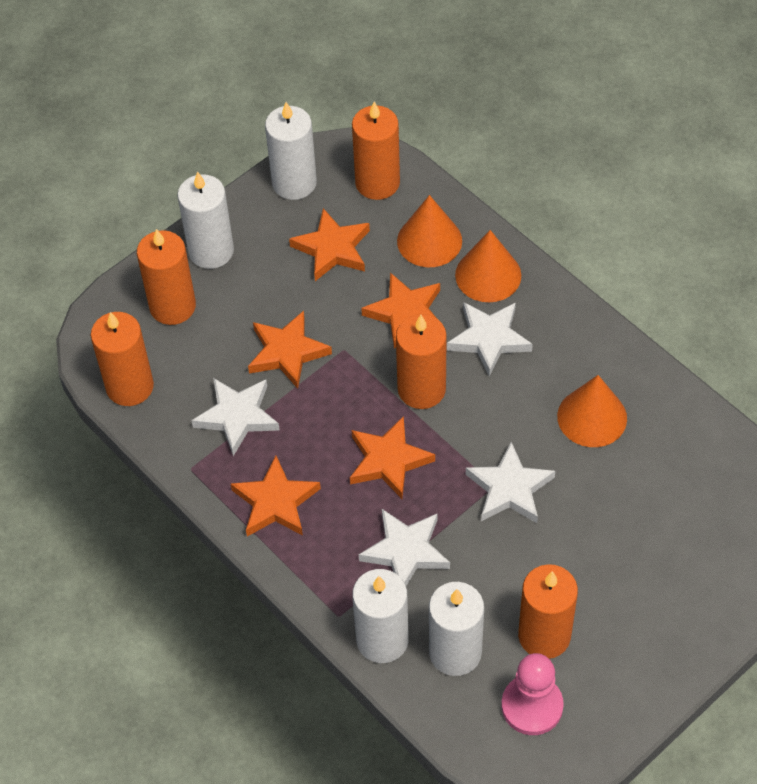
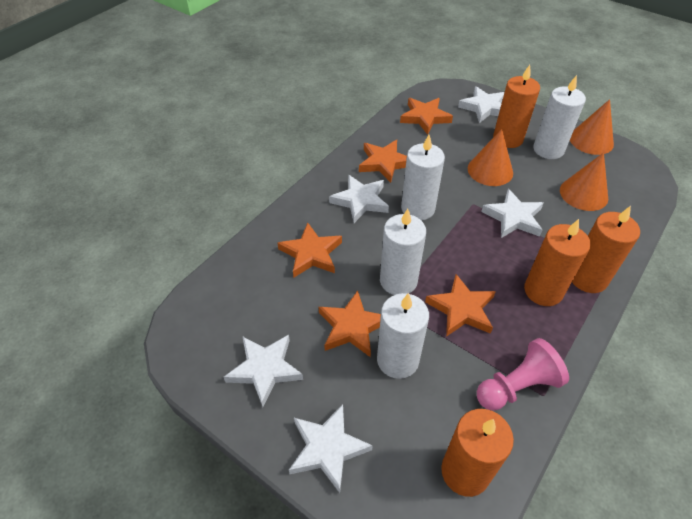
orange candle: 5 -> 4
white star: 4 -> 5

